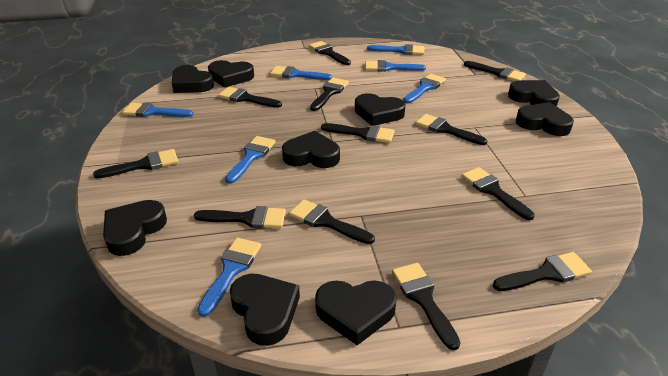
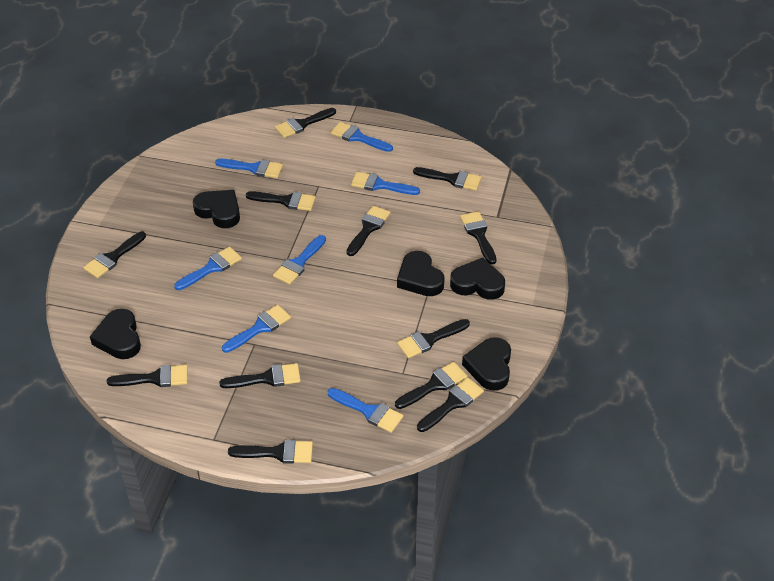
black heart: 9 -> 5

